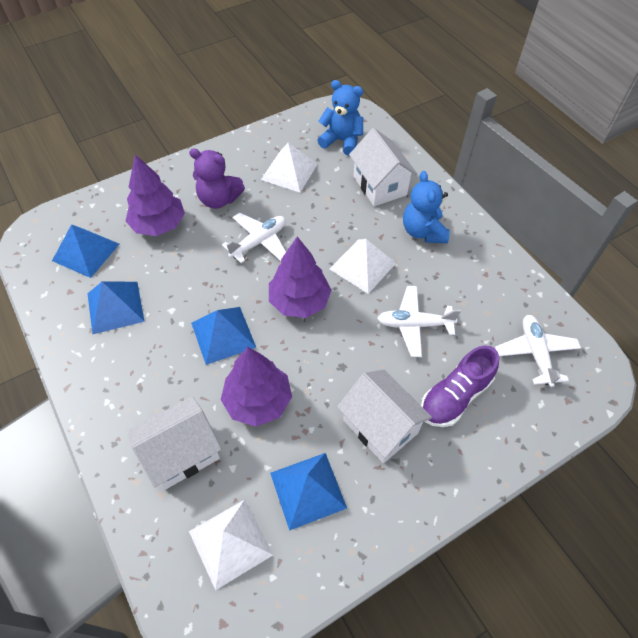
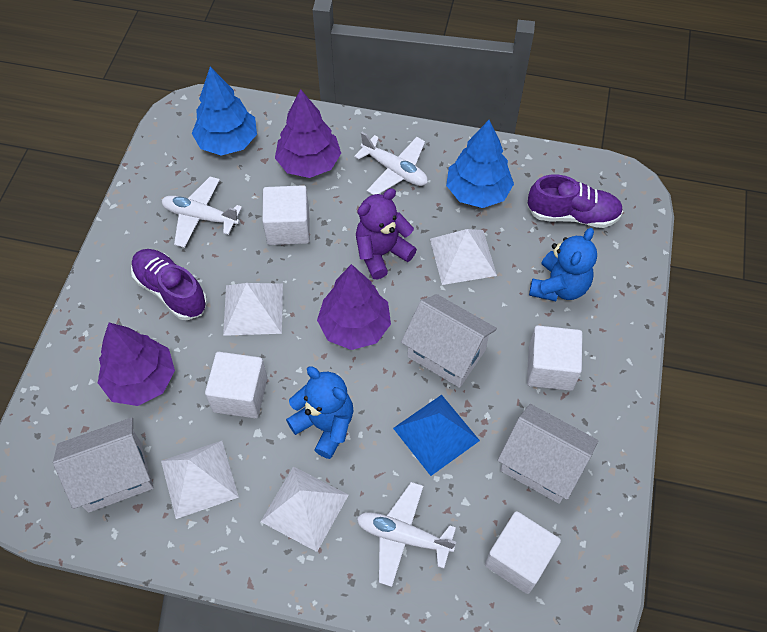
blue pyramid: 4 -> 1
blue tree: 0 -> 2
purple shoe: 1 -> 2
white cube: 0 -> 4
white pyramid: 3 -> 4

